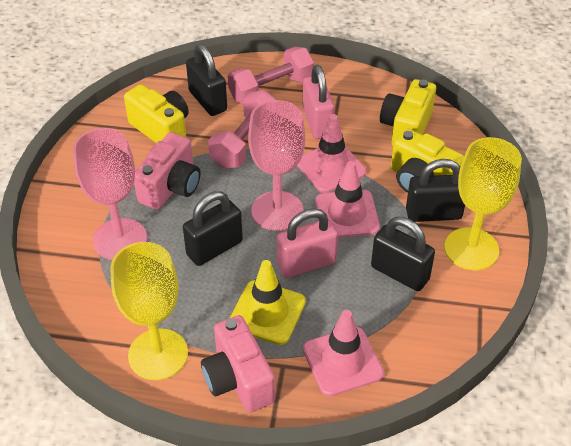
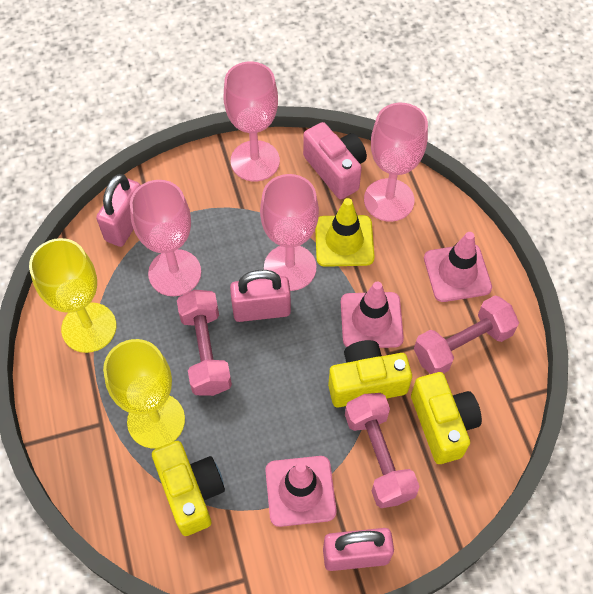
black padlock: 4 -> 0
pink camera: 2 -> 1
pink dumbbell: 2 -> 3
pink goblet: 2 -> 4
pink padlock: 2 -> 3

